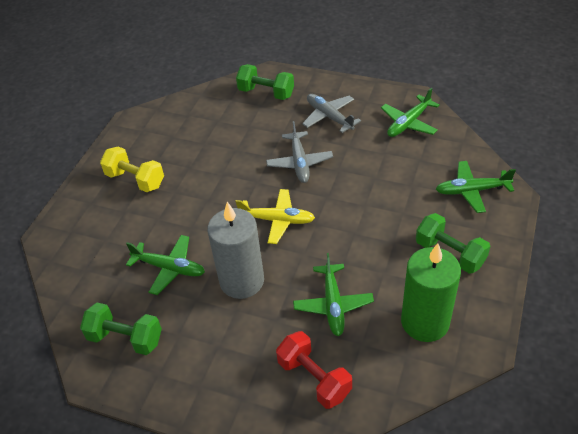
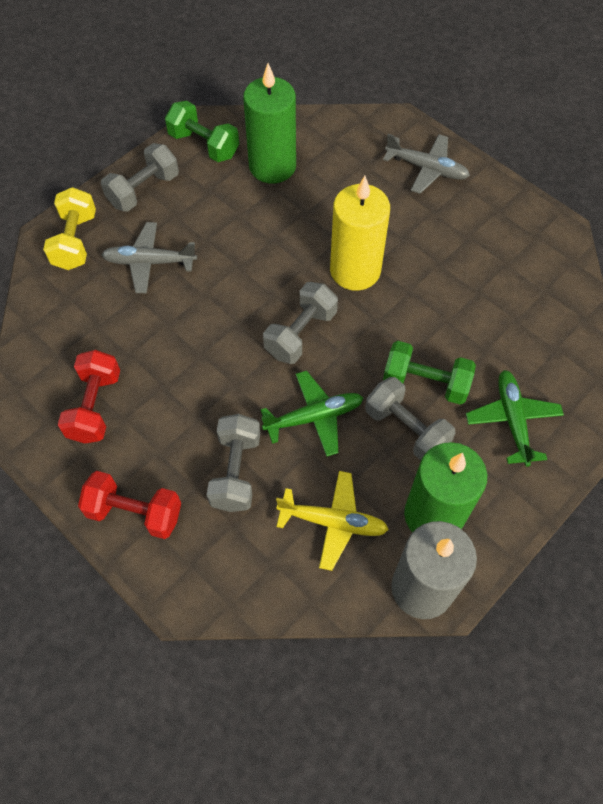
green candle: 1 -> 2
green dumbbell: 3 -> 2
green plane: 4 -> 2
grey dumbbell: 0 -> 4
red dumbbell: 1 -> 2
yellow candle: 0 -> 1

